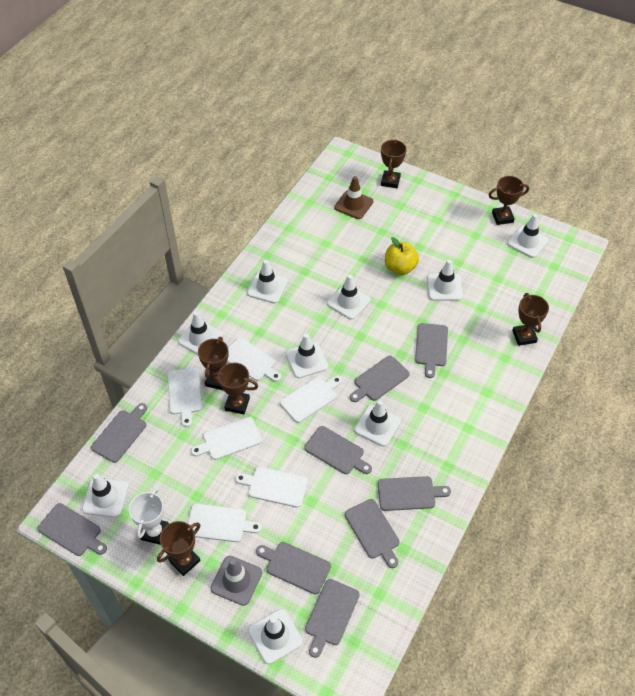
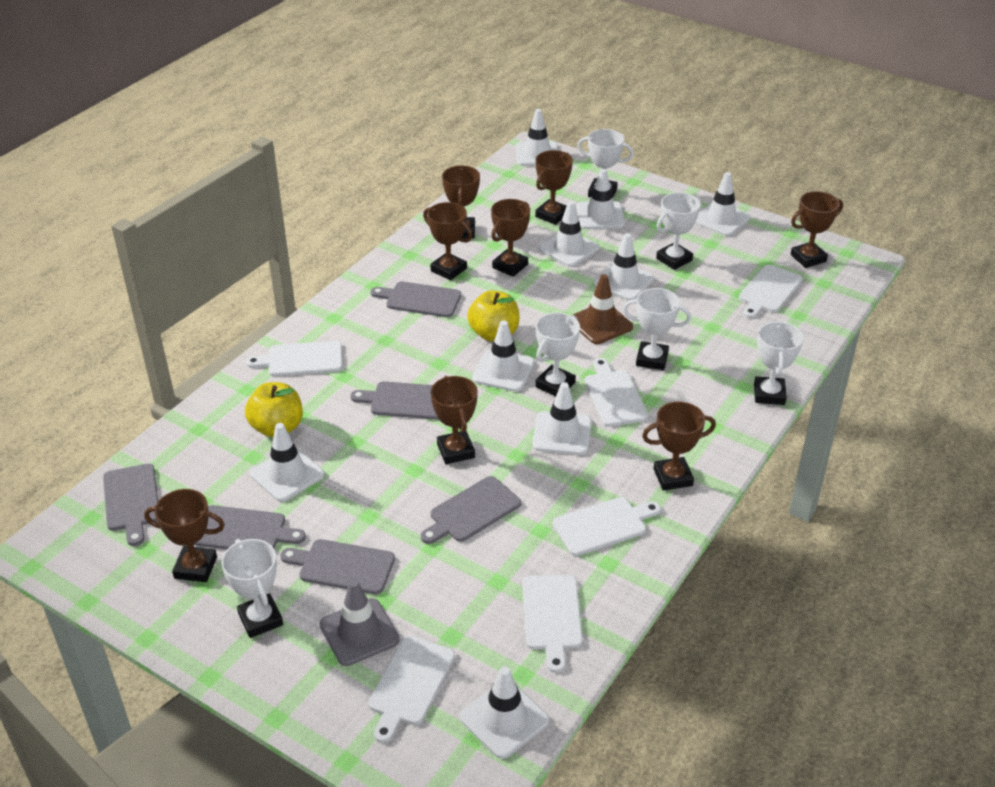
brown trophy: 6 -> 8
grey cutting board: 9 -> 6
white trophy: 1 -> 6
yellow apple: 1 -> 2

